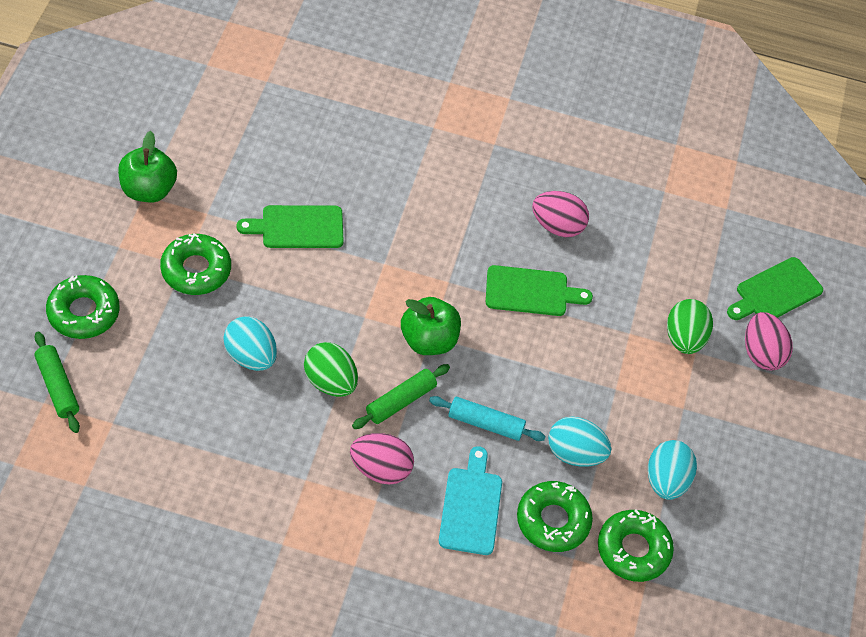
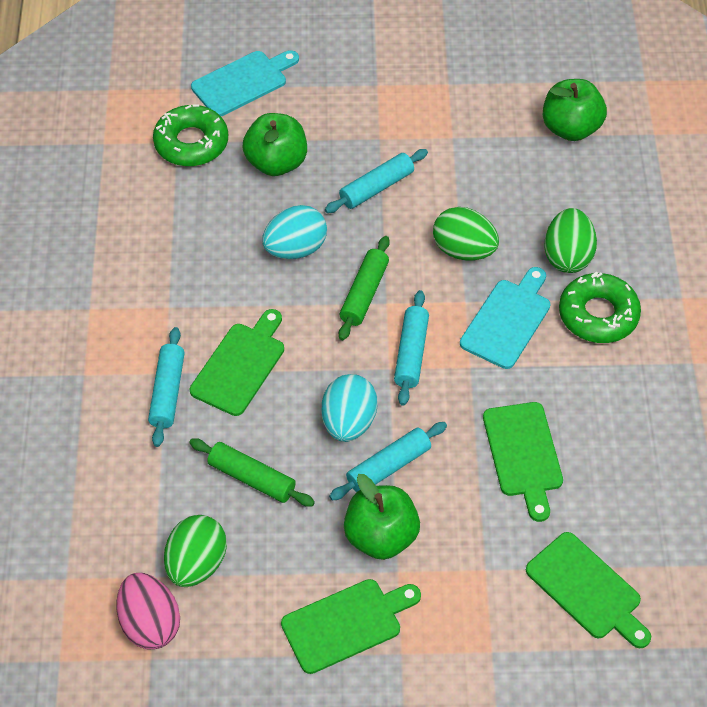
green apple: 2 -> 3
green cutting board: 3 -> 4
green donut: 4 -> 2
green egg: 2 -> 3
pink egg: 3 -> 1
turquoise cutting board: 1 -> 2
turquoise egg: 3 -> 2
turquoise rolling pin: 1 -> 4

